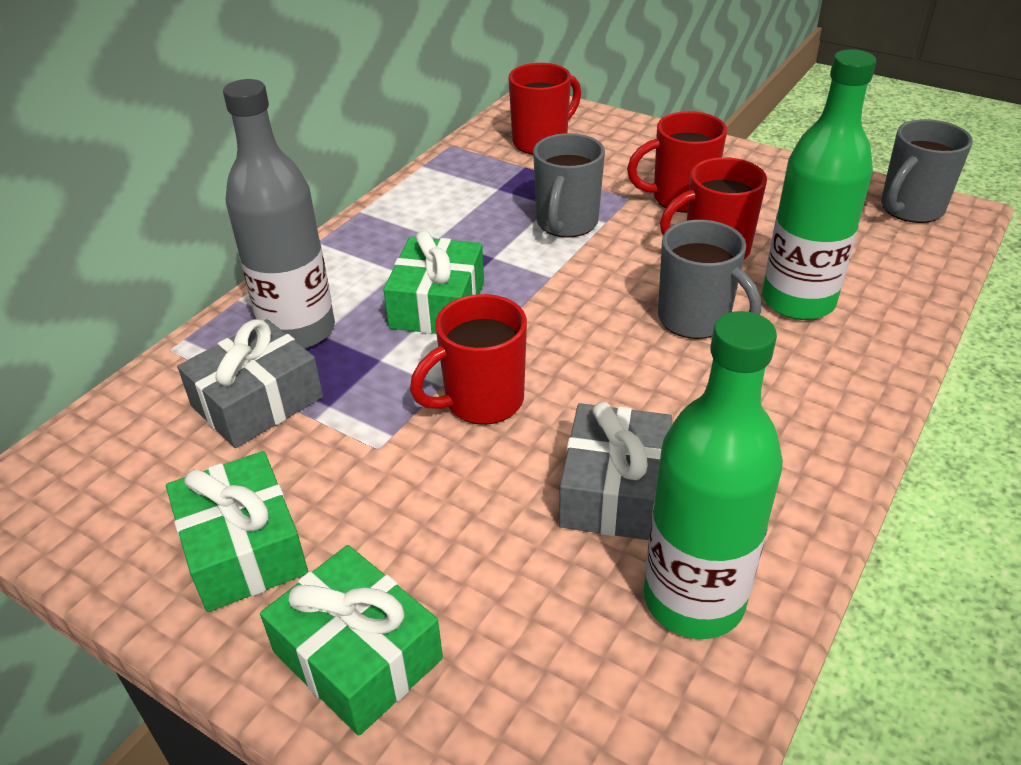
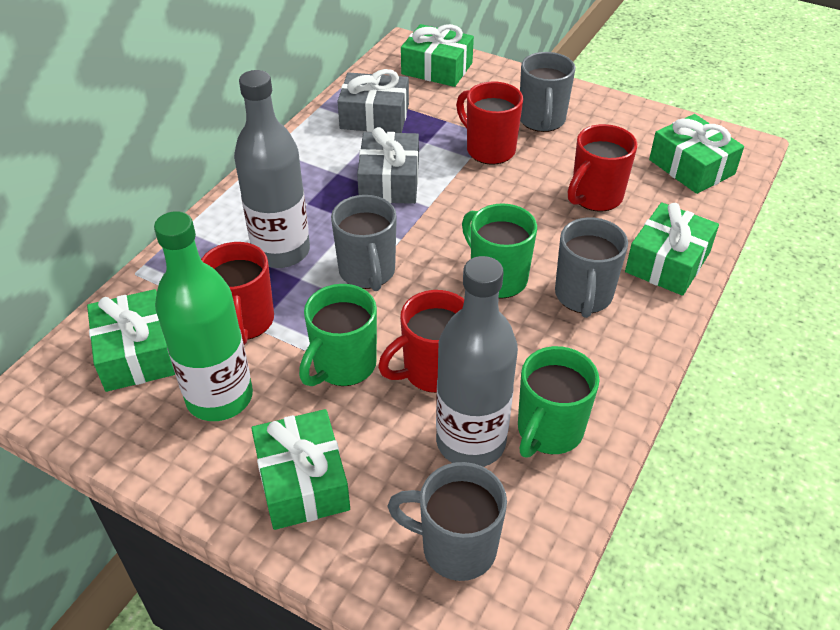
green bottle: 2 -> 1
green gift: 3 -> 5
green mug: 0 -> 3
grey bottle: 1 -> 2
grey mug: 3 -> 4

